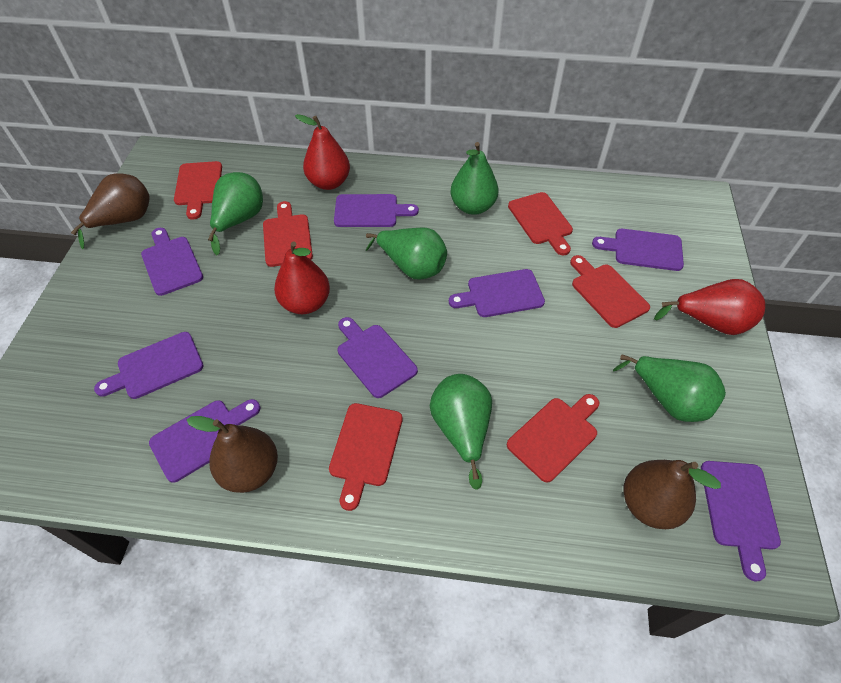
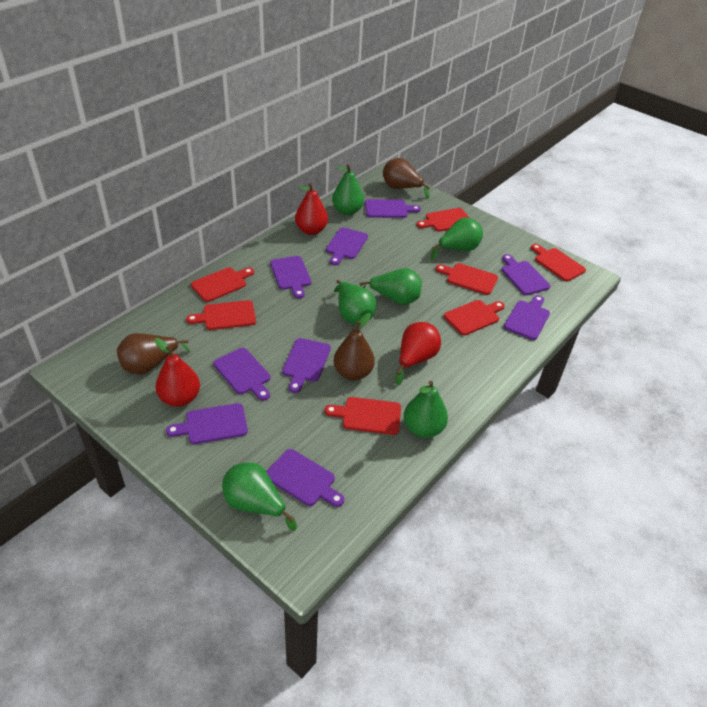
green pear: 5 -> 6
purple cutting board: 8 -> 9
red cutting board: 6 -> 7

